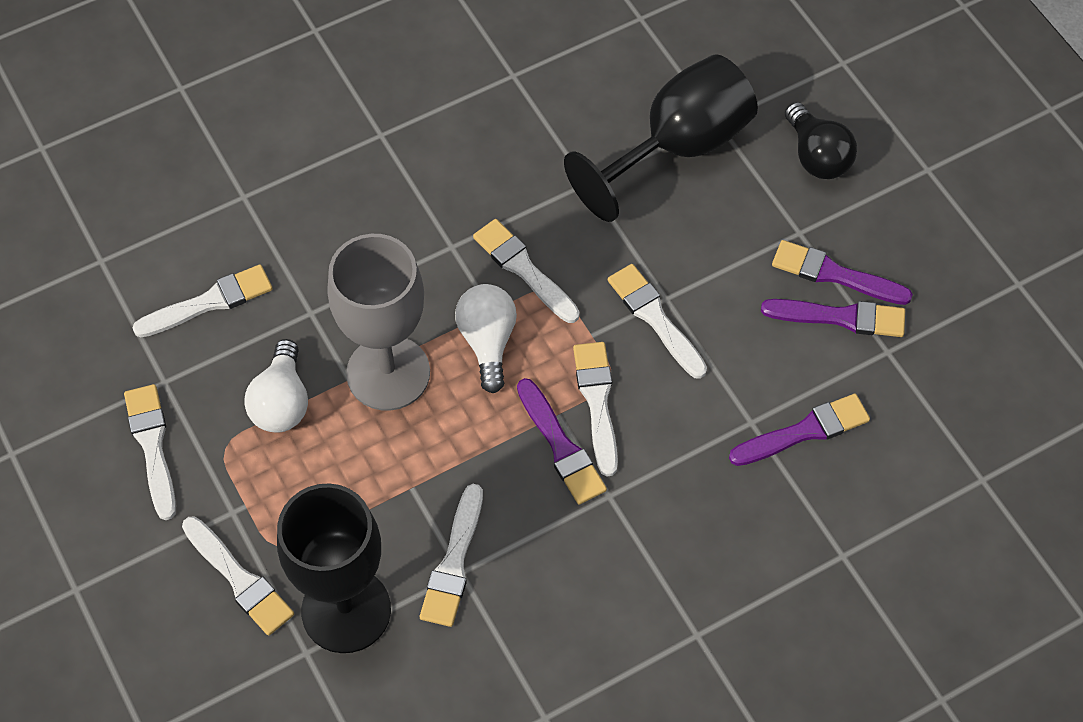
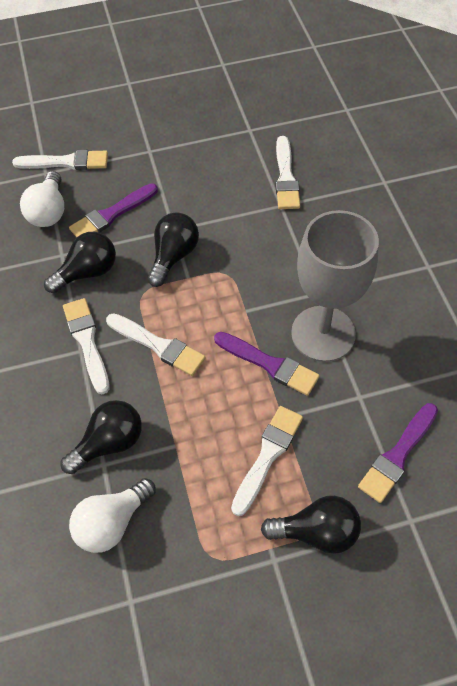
black goblet: 2 -> 0
black light bulb: 1 -> 4
purple brush: 4 -> 3
white brush: 7 -> 5

